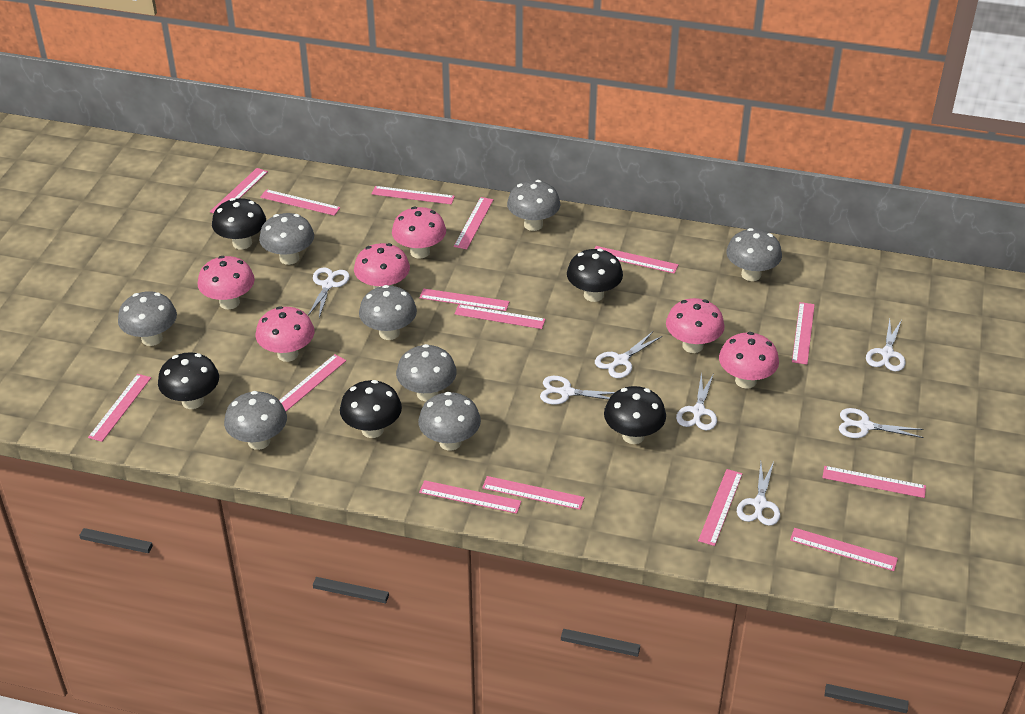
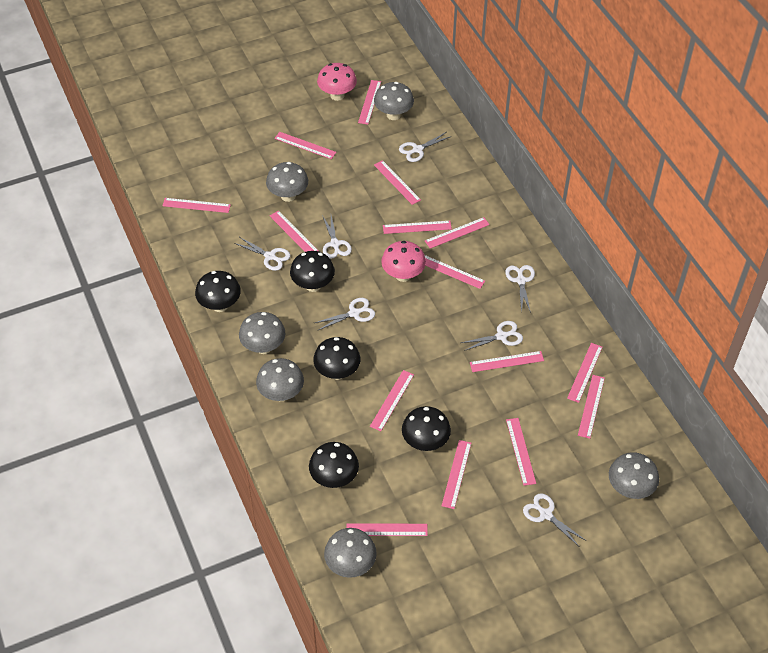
grey mushroom: 8 -> 6
pink mushroom: 6 -> 2

